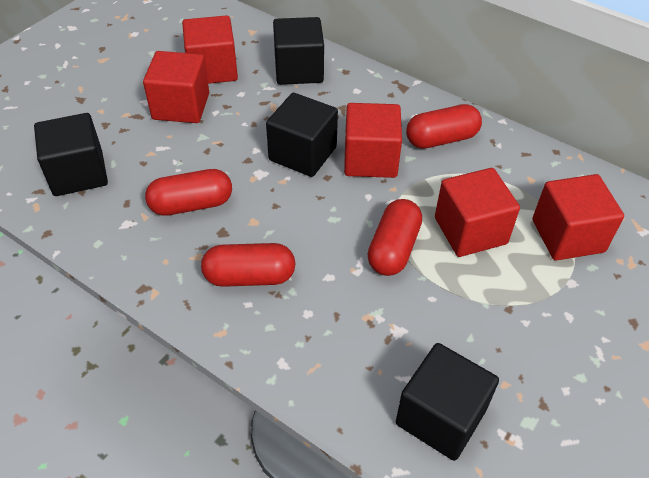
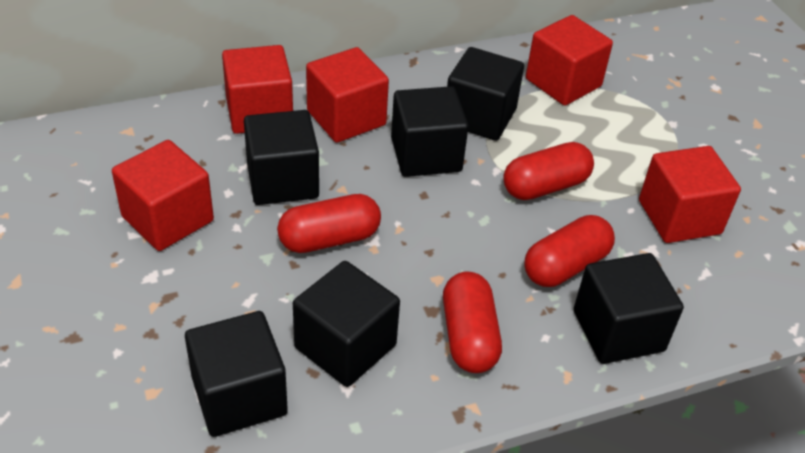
black cube: 4 -> 6

